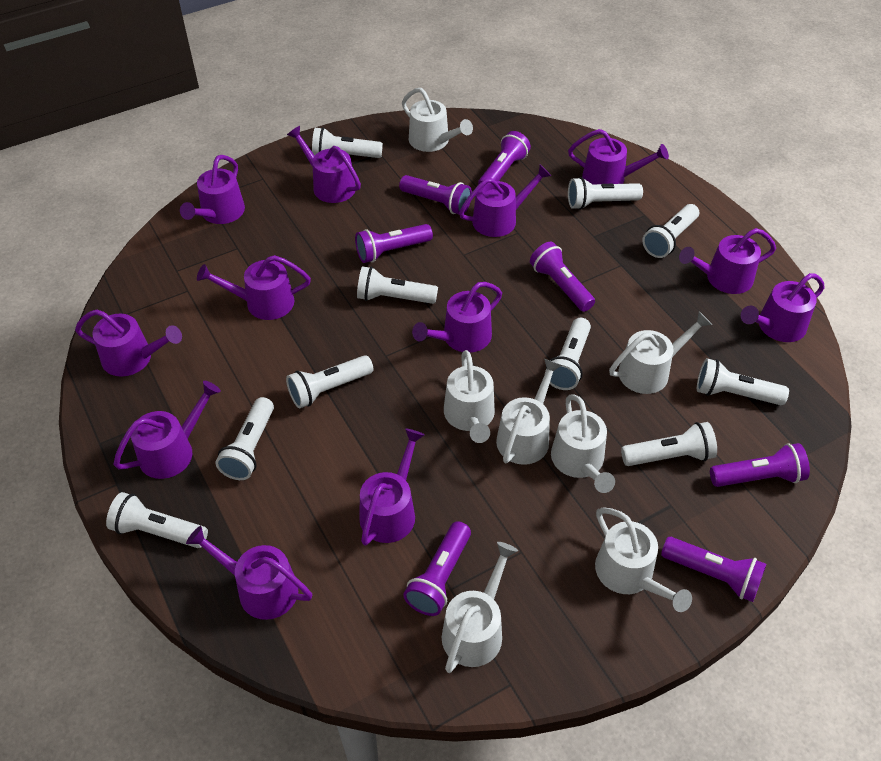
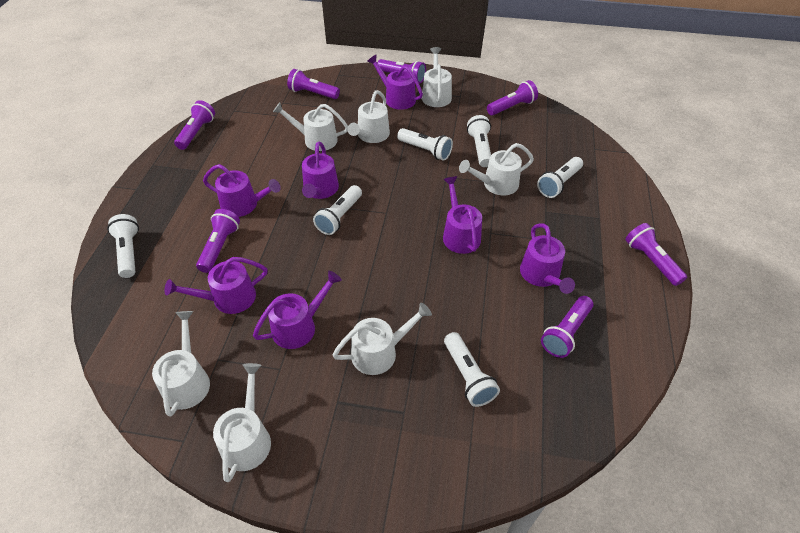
purple watering can: 12 -> 7
white flashlight: 10 -> 6

